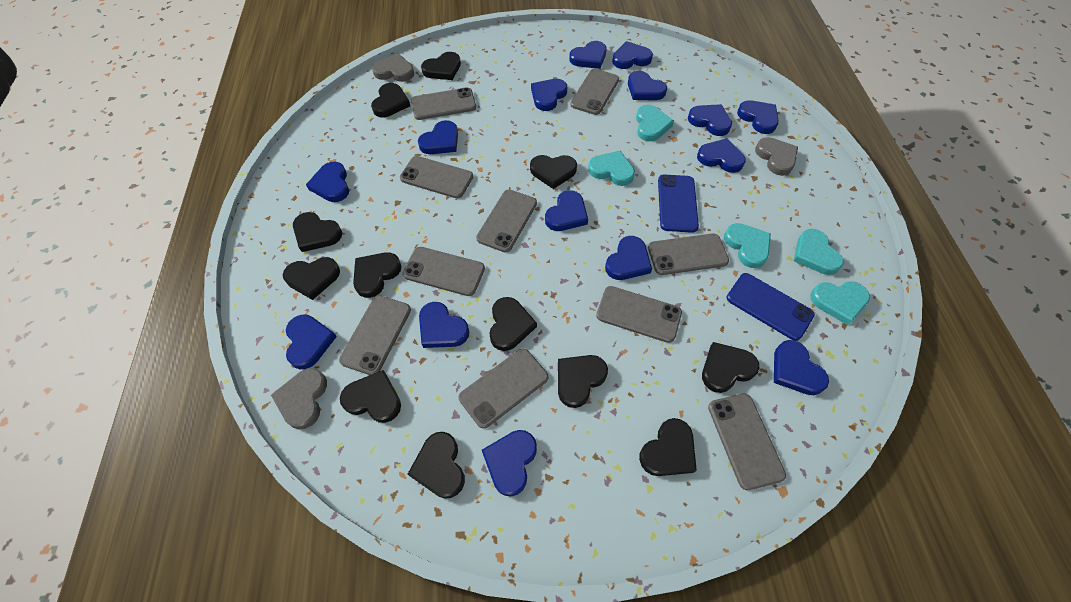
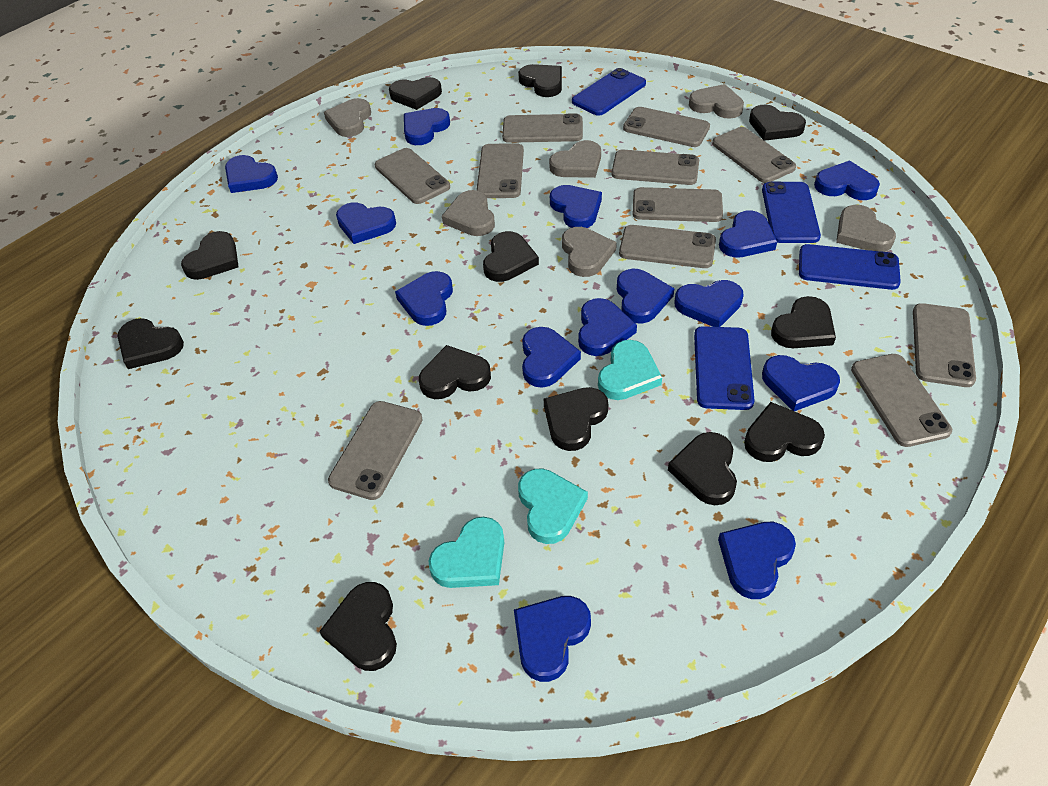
blue heart: 15 -> 14
blue phone: 2 -> 4
grey heart: 3 -> 6
grey phone: 10 -> 11
turquoise heart: 5 -> 3

